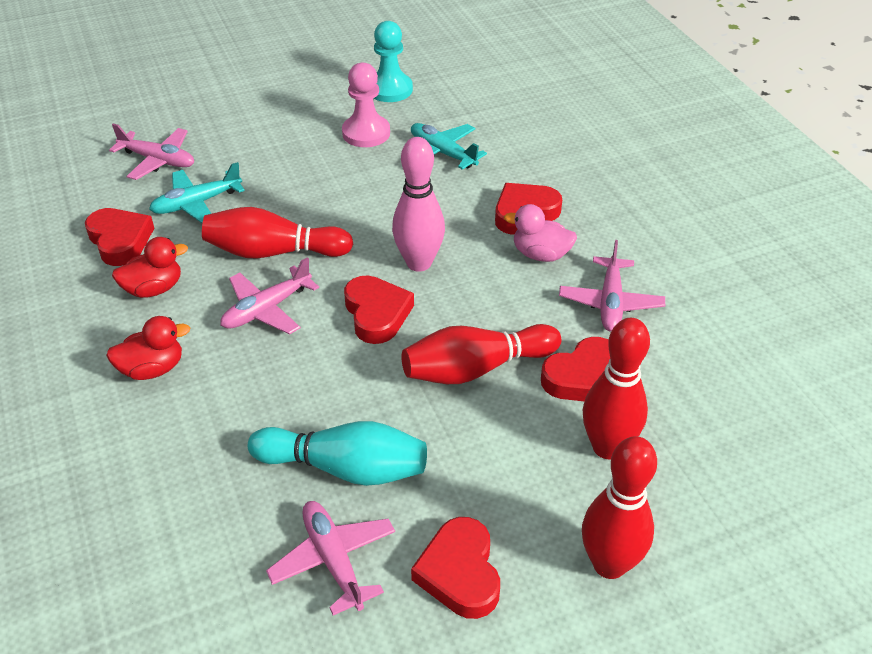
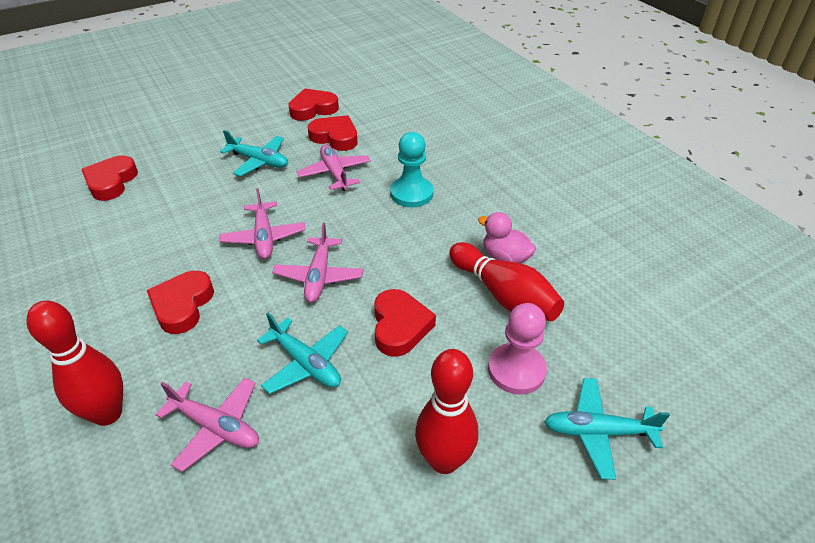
pink bowling pin: 1 -> 0
red bowling pin: 4 -> 3
red duck: 2 -> 0
turquoise bowling pin: 1 -> 0
turquoise plane: 2 -> 3

